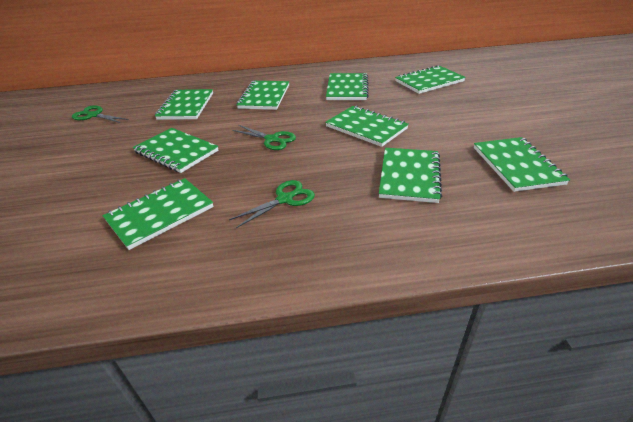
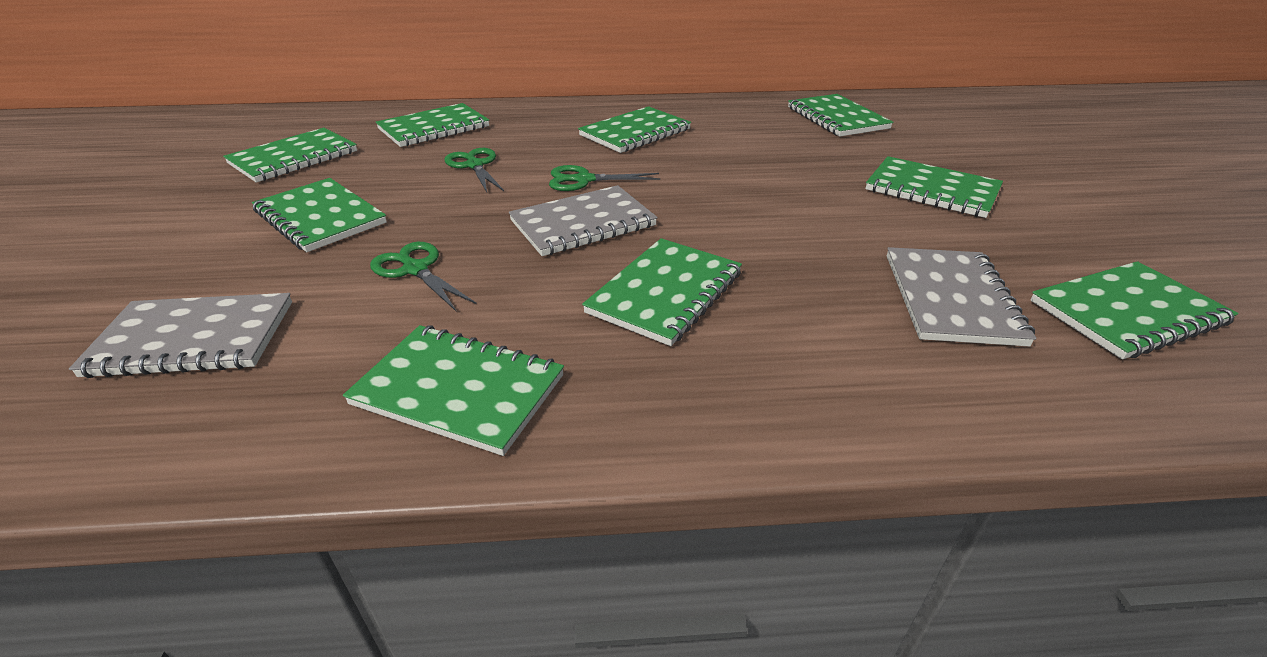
grey notebook: 0 -> 3

